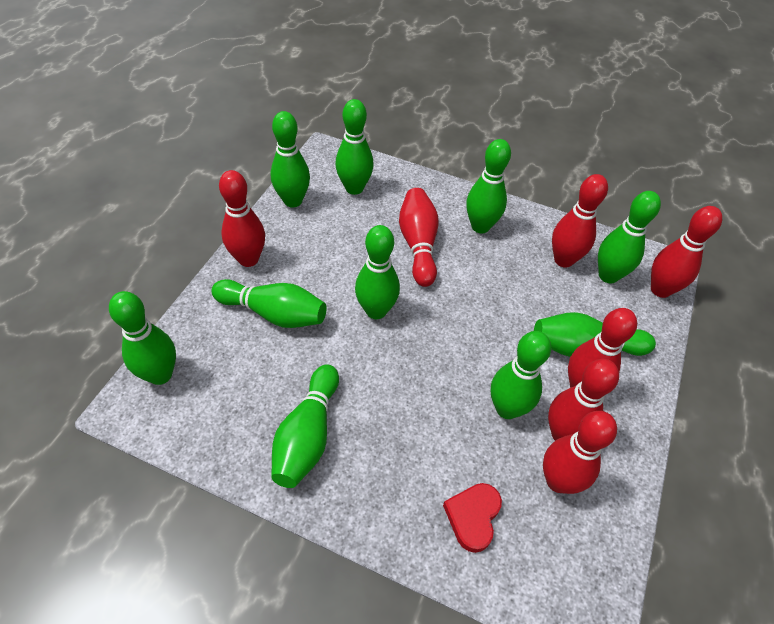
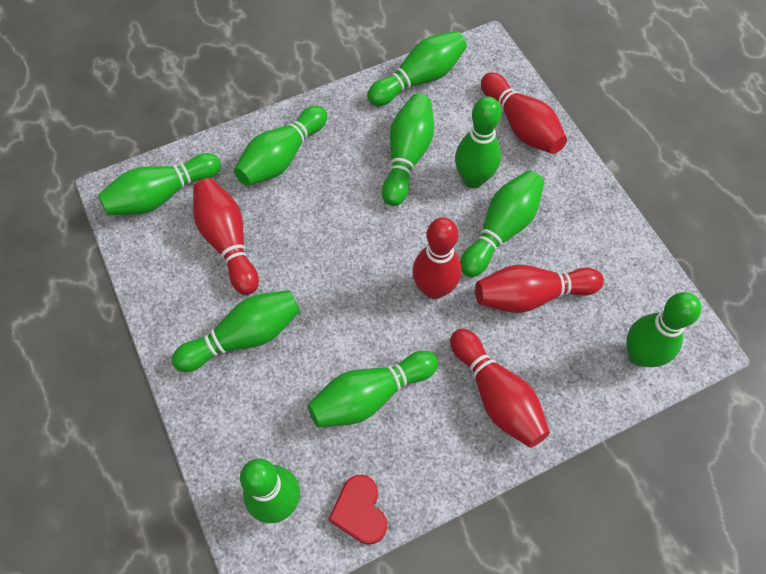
red bowling pin: 7 -> 5

